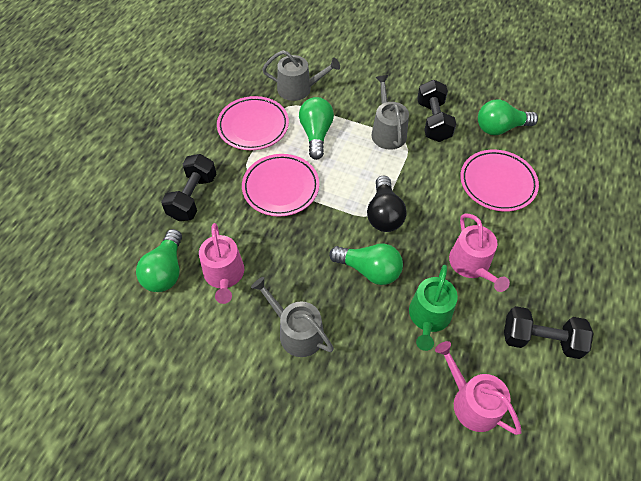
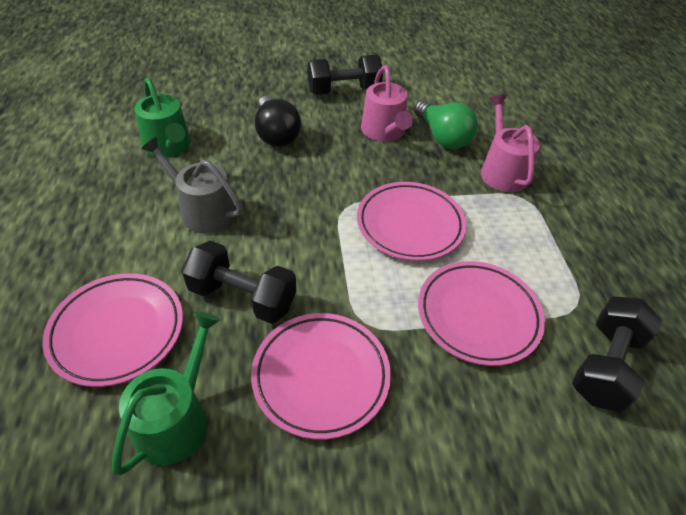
green light bulb: 4 -> 1
green watering can: 1 -> 2
grey watering can: 3 -> 1
pink plate: 3 -> 4
pink watering can: 3 -> 2

